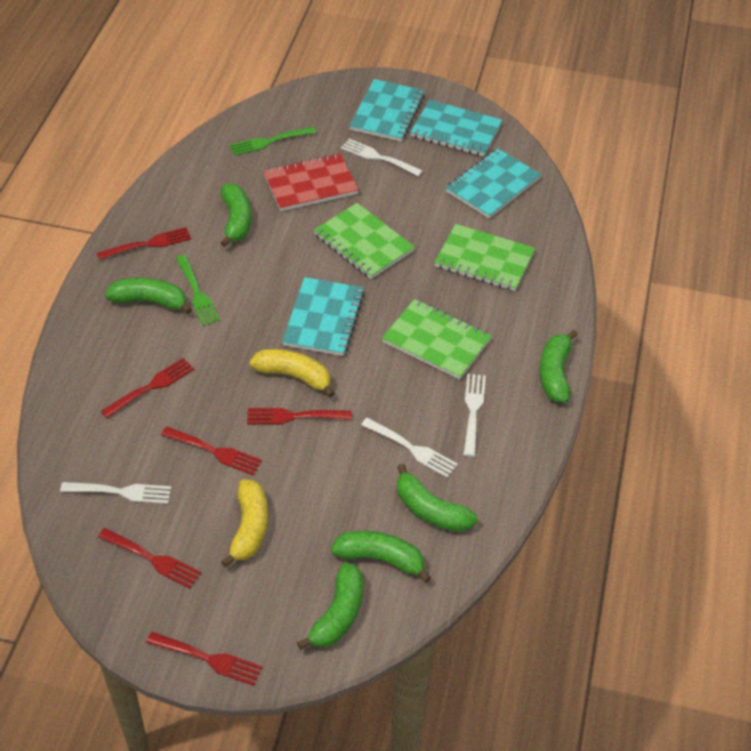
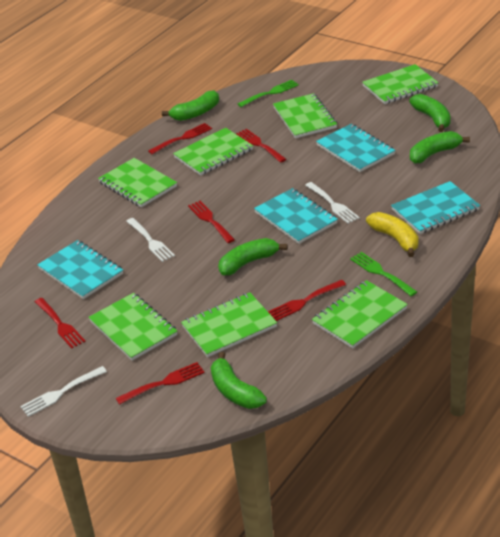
green banana: 6 -> 5
green notebook: 3 -> 7
red notebook: 1 -> 0
white fork: 4 -> 3
yellow banana: 2 -> 1

